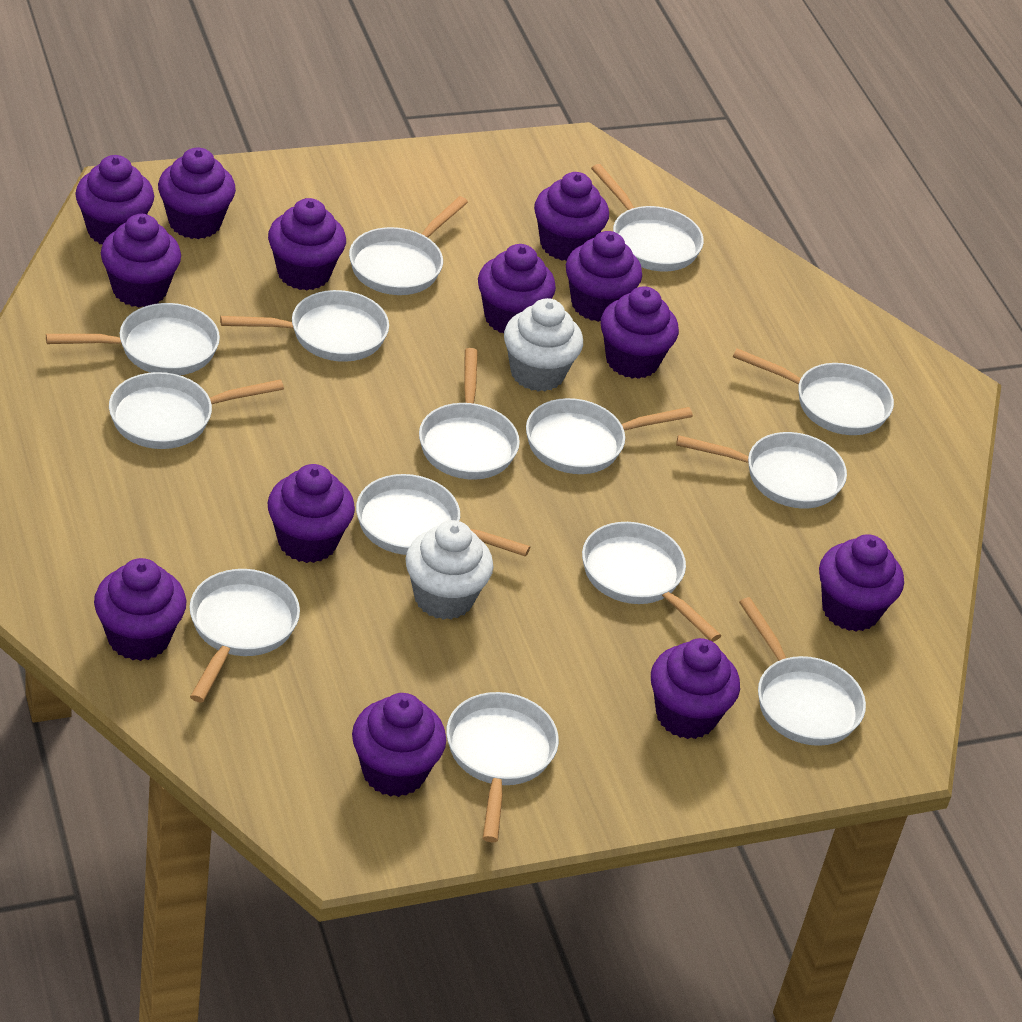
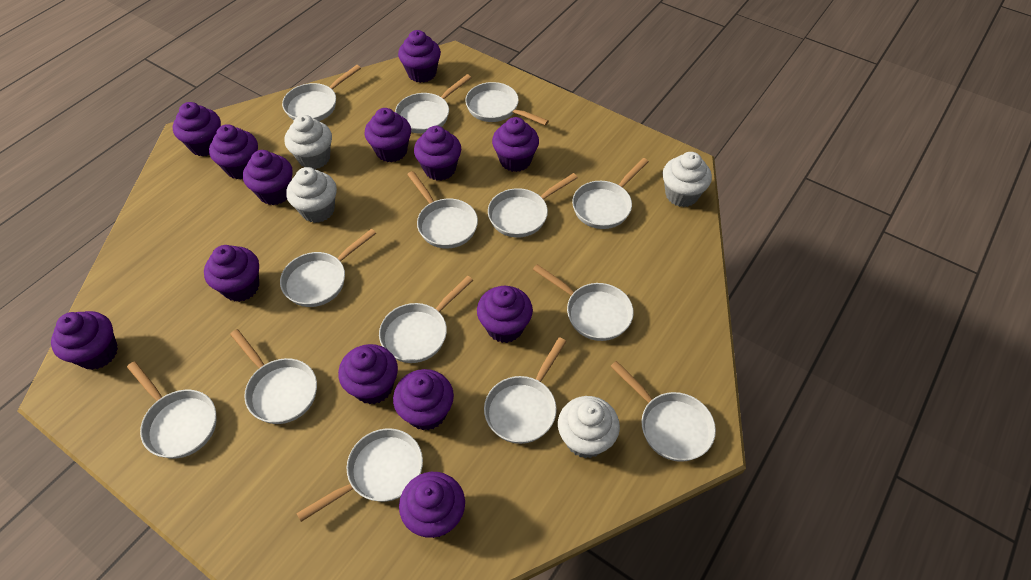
white cupcake: 2 -> 4

